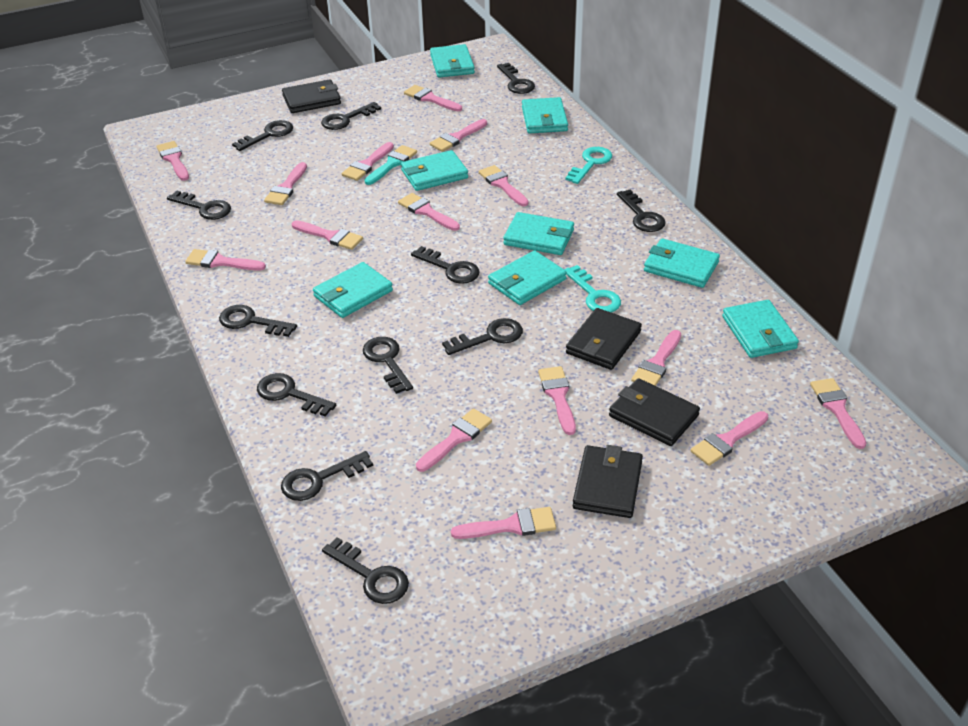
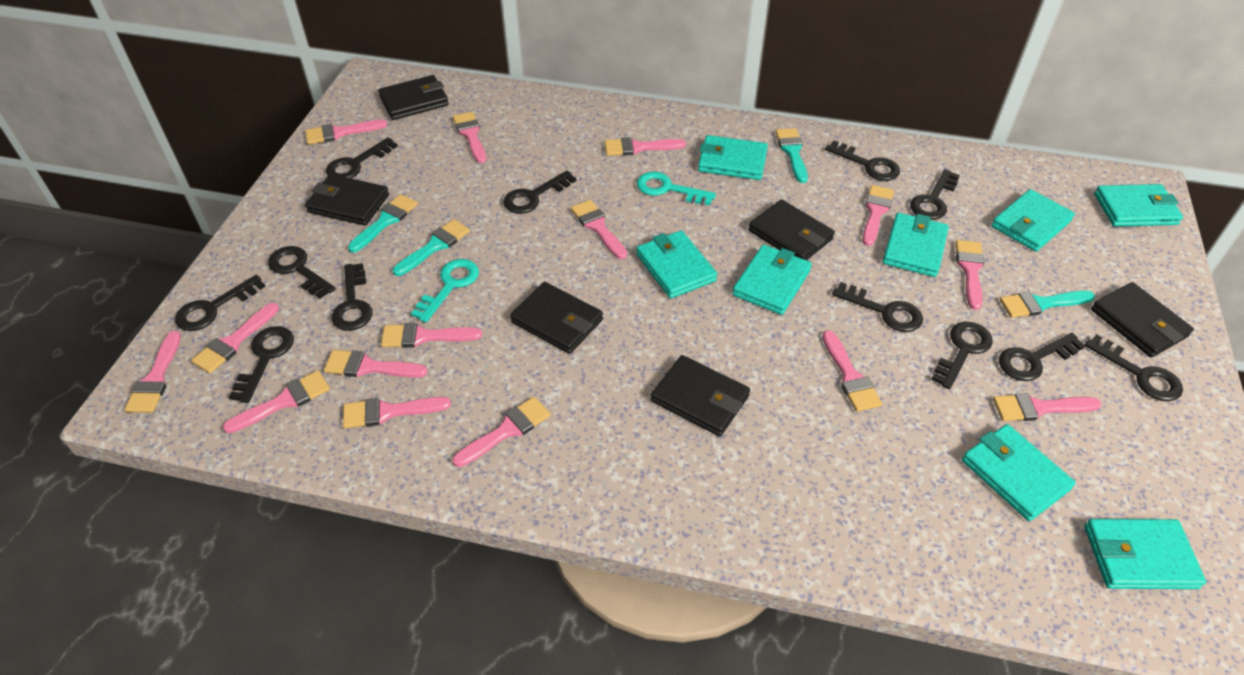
black wallet: 4 -> 6
turquoise brush: 1 -> 4

